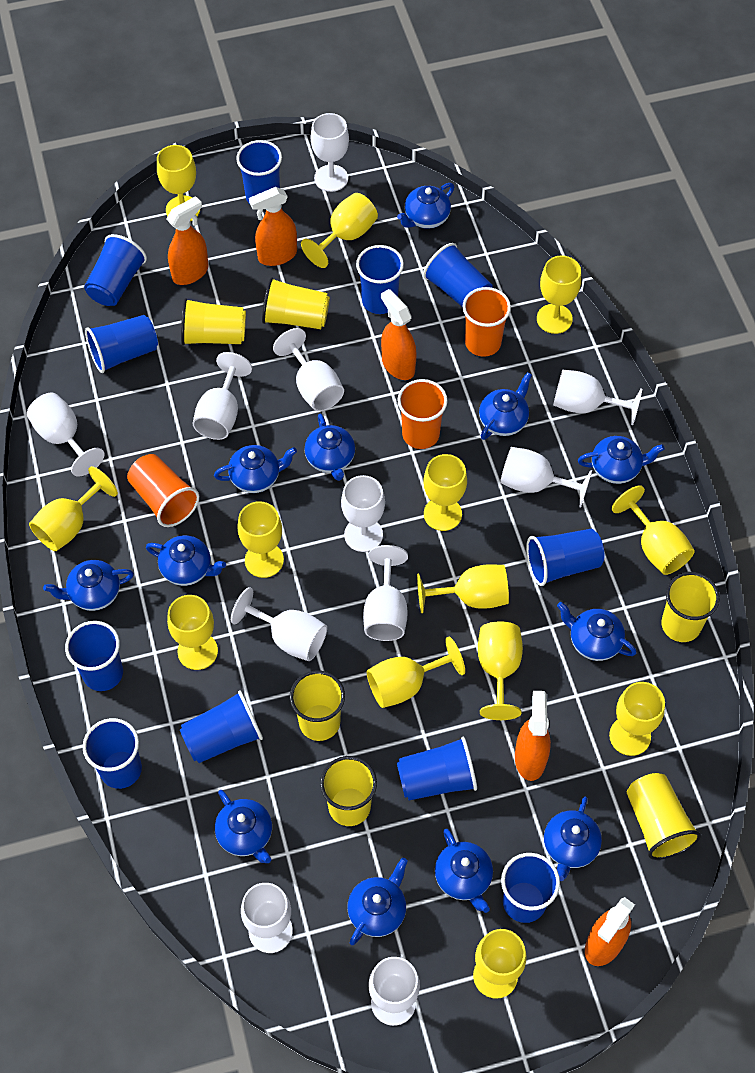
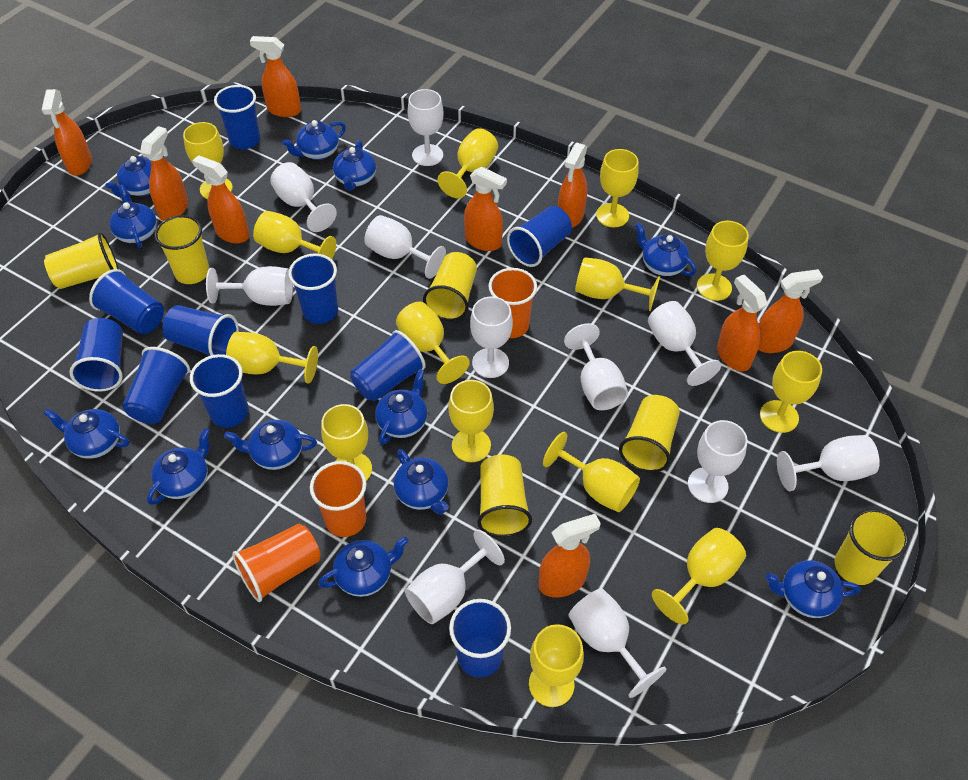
blue cup: 11 -> 10
orange spray bottle: 5 -> 9
yellow goblet: 13 -> 14

